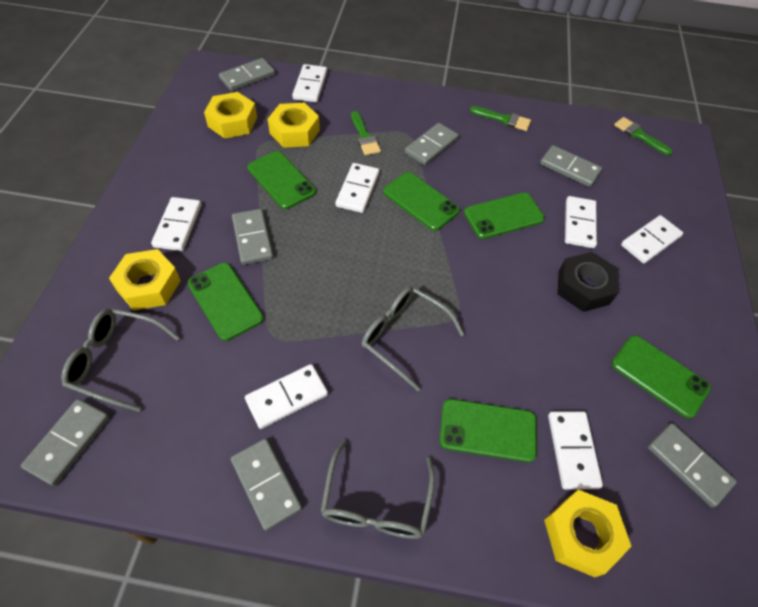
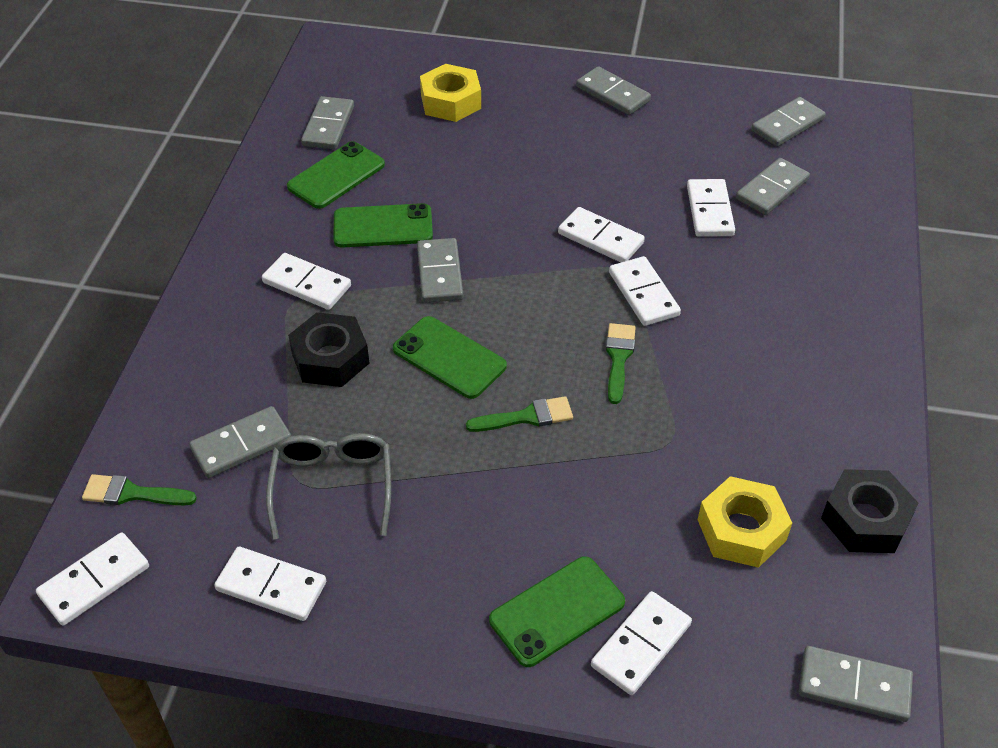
black nut: 1 -> 2
green phone: 6 -> 4
grey glasses: 3 -> 1
yellow nut: 4 -> 2

